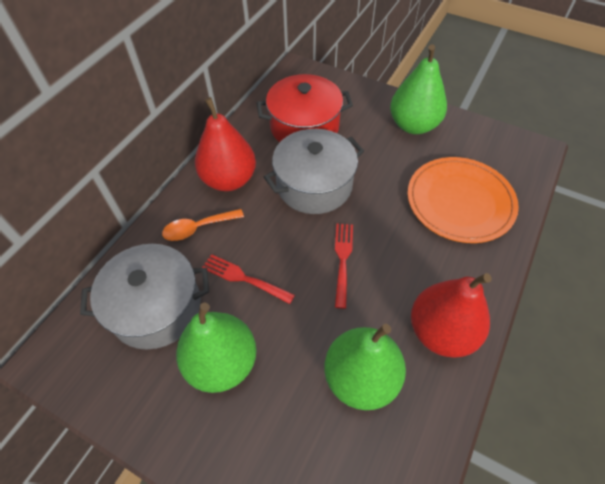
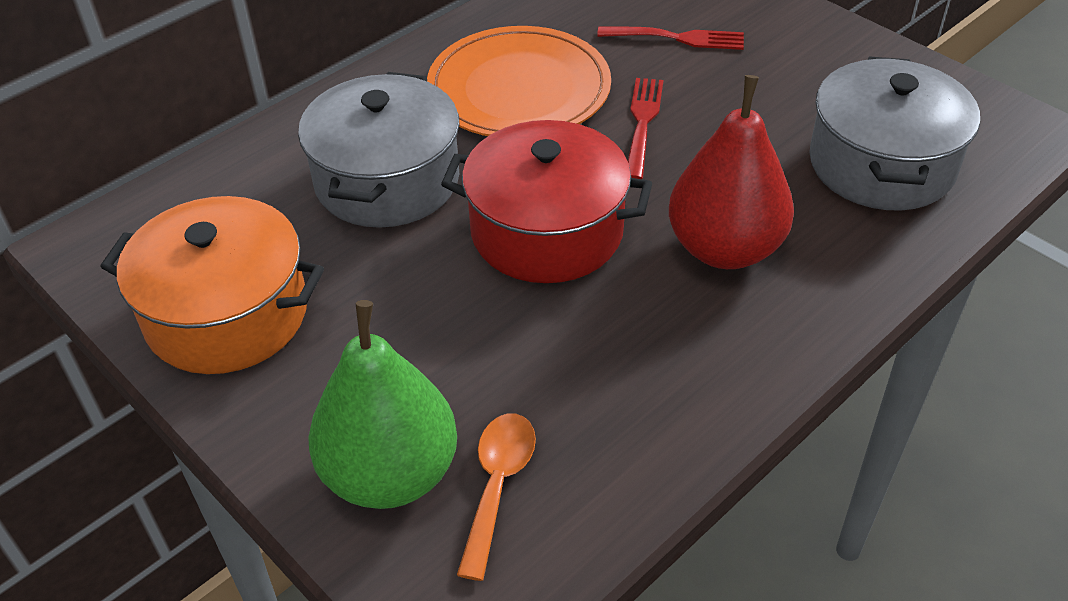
green pear: 3 -> 1
orange pot: 0 -> 1
red pear: 2 -> 1

